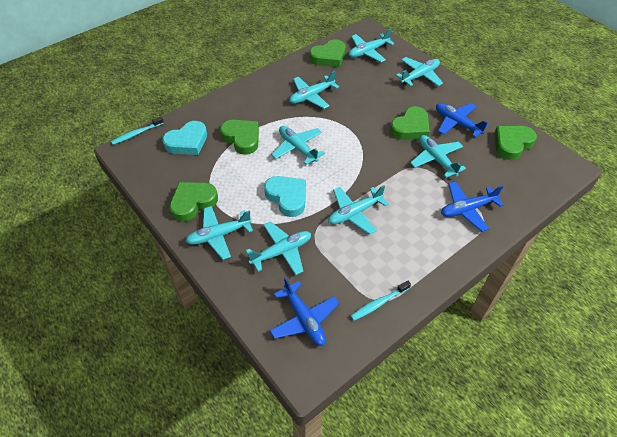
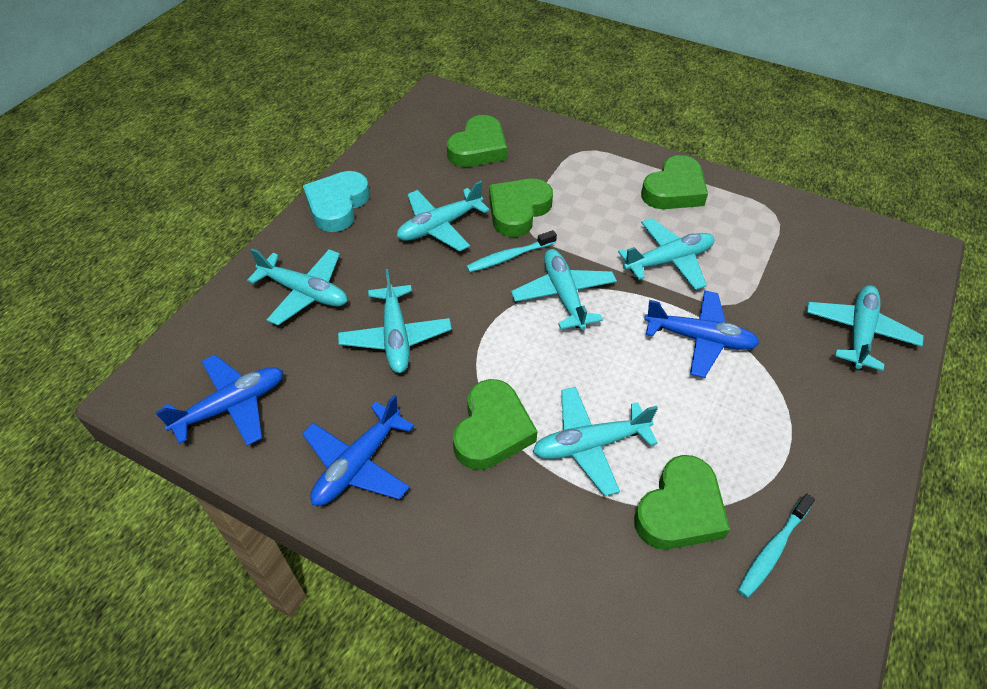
turquoise heart: 2 -> 1
turquoise plane: 8 -> 7

